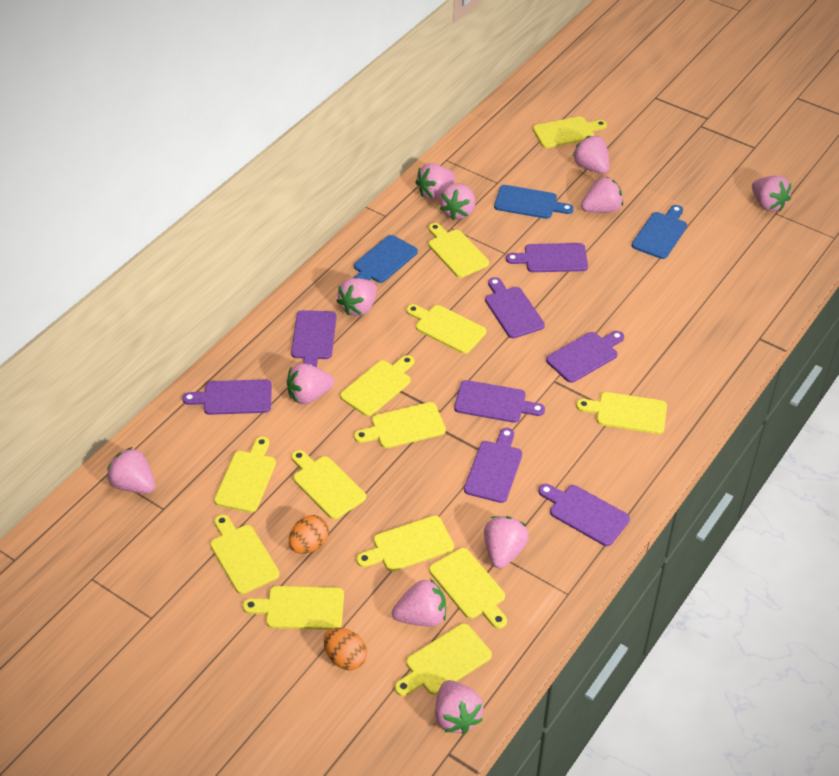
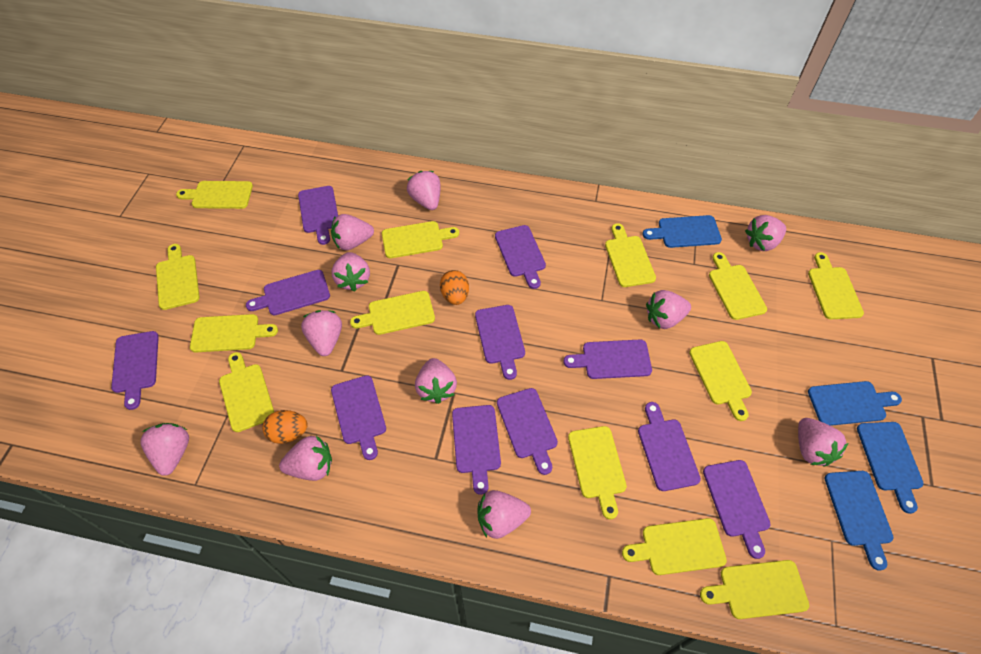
blue cutting board: 3 -> 4
purple cutting board: 8 -> 11

